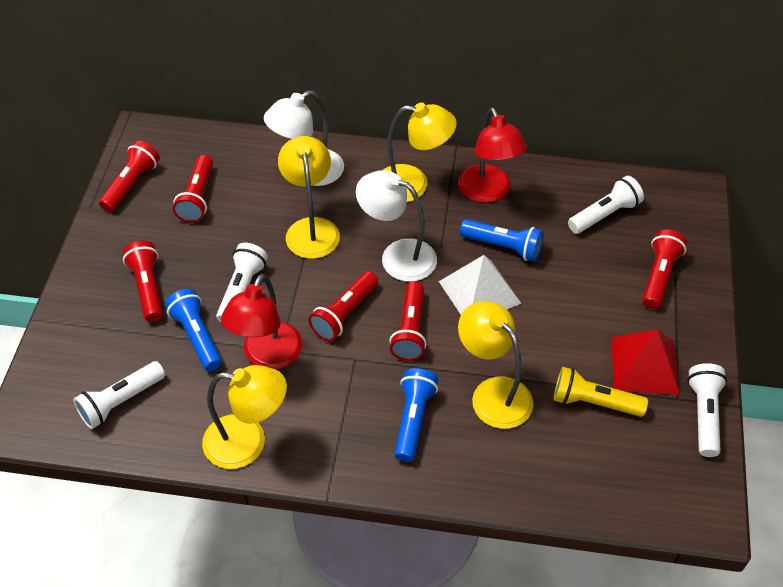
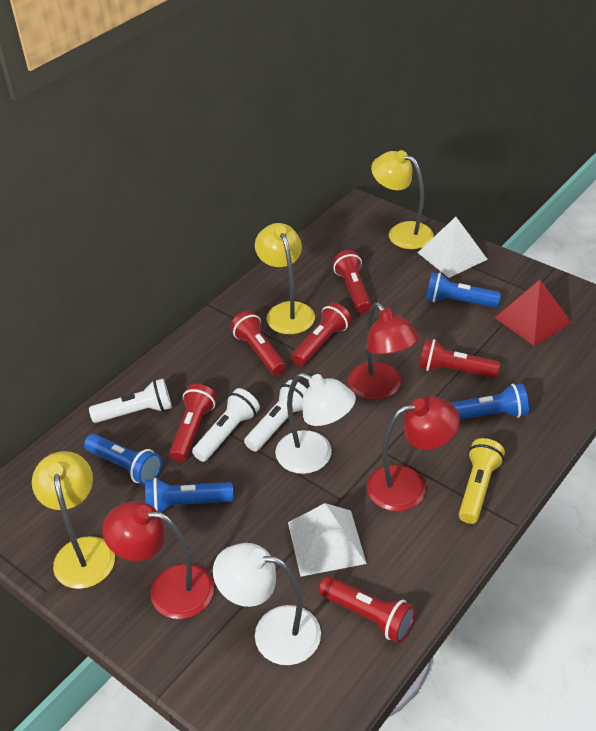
blue flashlight: 3 -> 4
red lamp: 2 -> 3
white flashlight: 4 -> 3
white pyramid: 1 -> 2
yellow lamp: 4 -> 3

